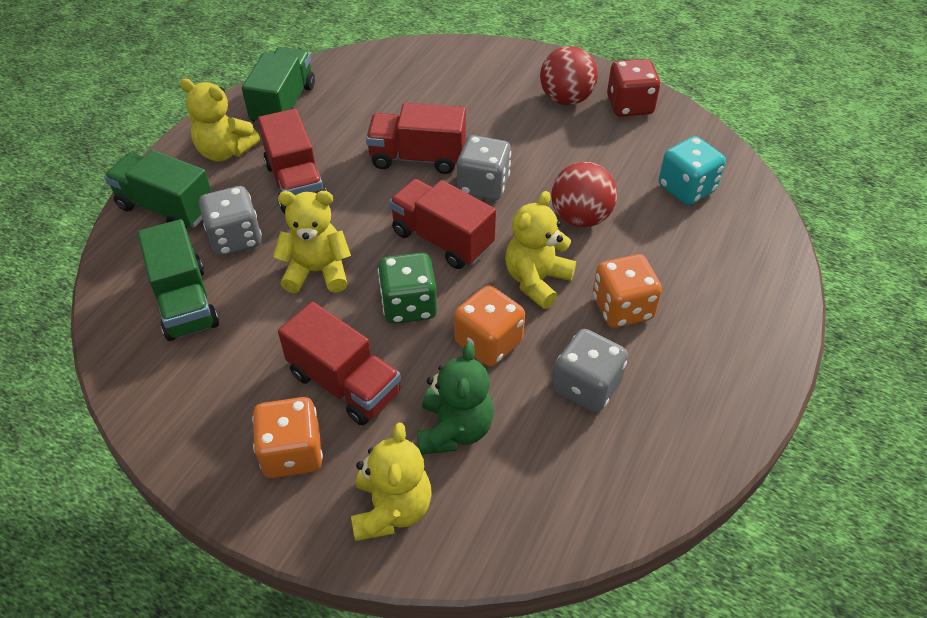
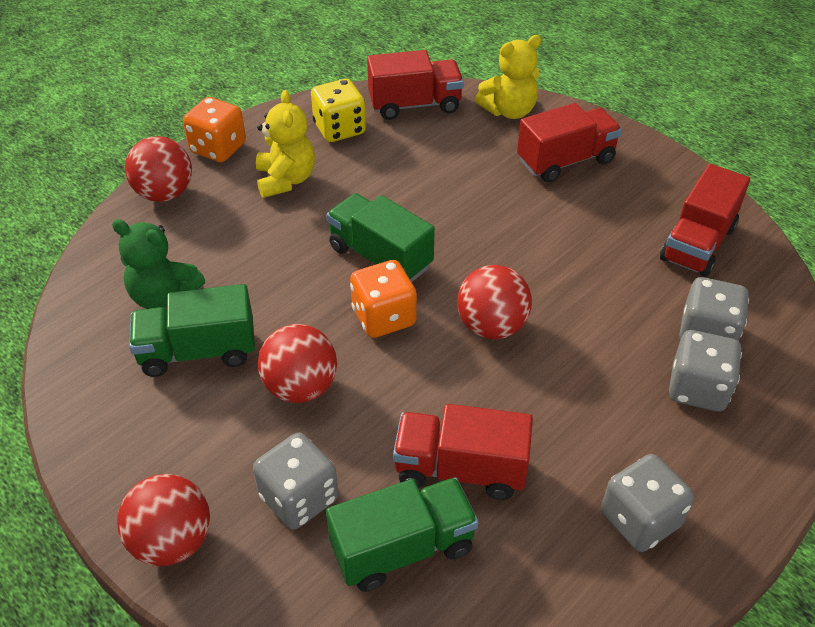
green dice: 1 -> 0
grey dice: 3 -> 4
orange dice: 3 -> 2
red ball: 2 -> 4
red dice: 1 -> 0
turquoise dice: 1 -> 0
yellow dice: 0 -> 1
yellow teddy bear: 4 -> 2

